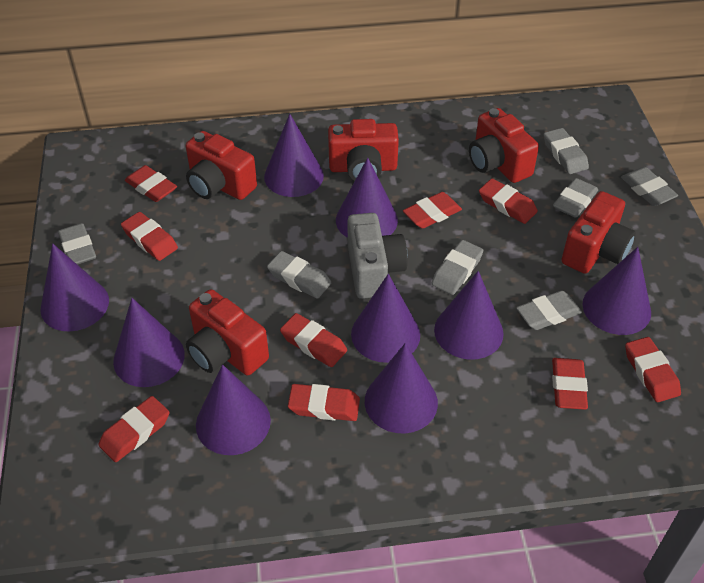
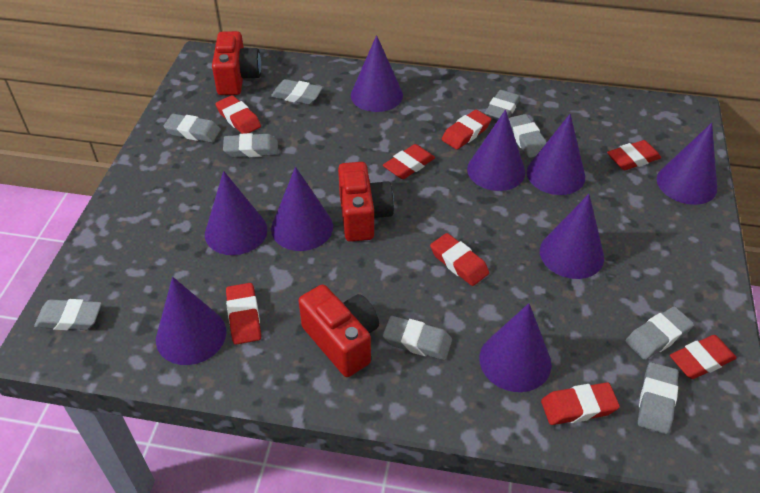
grey camera: 1 -> 0
grey eraser: 7 -> 9
red camera: 5 -> 3
red eraser: 9 -> 8

